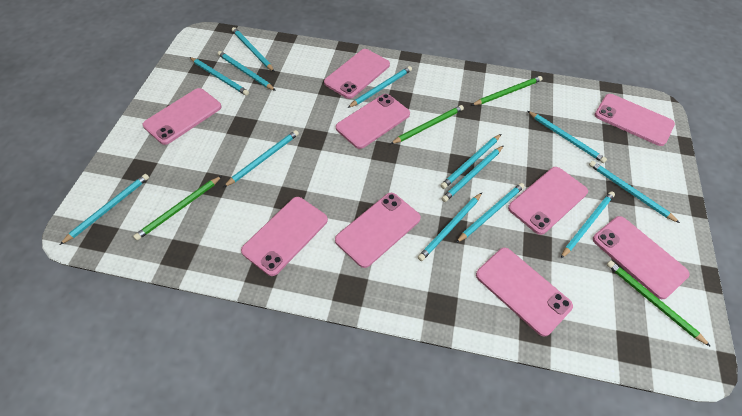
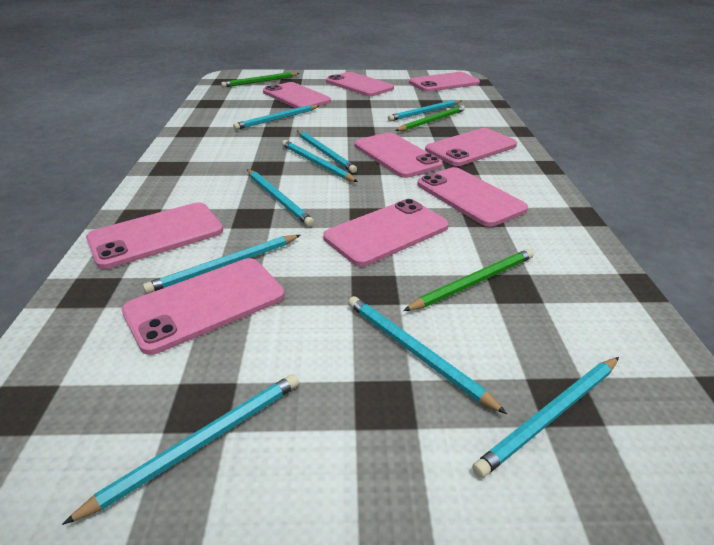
green pencil: 4 -> 3
turquoise pencil: 13 -> 9

